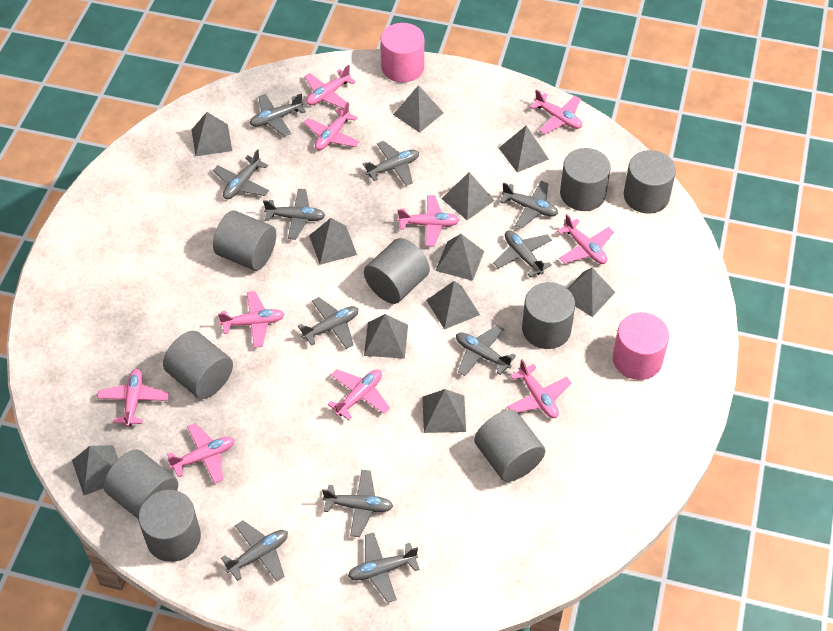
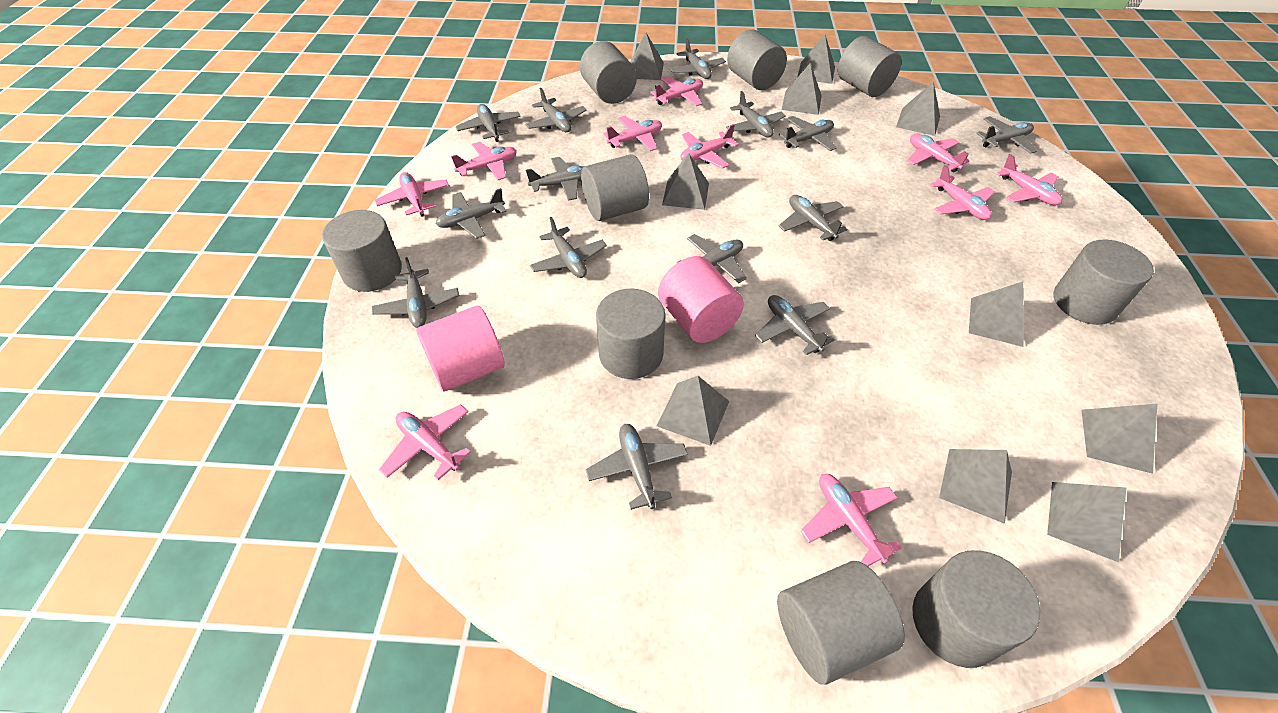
grey plane: 11 -> 14
grey pyramid: 11 -> 10

